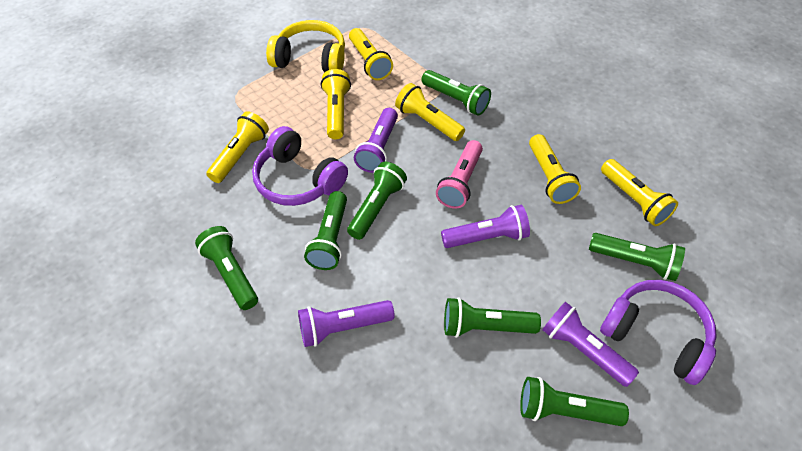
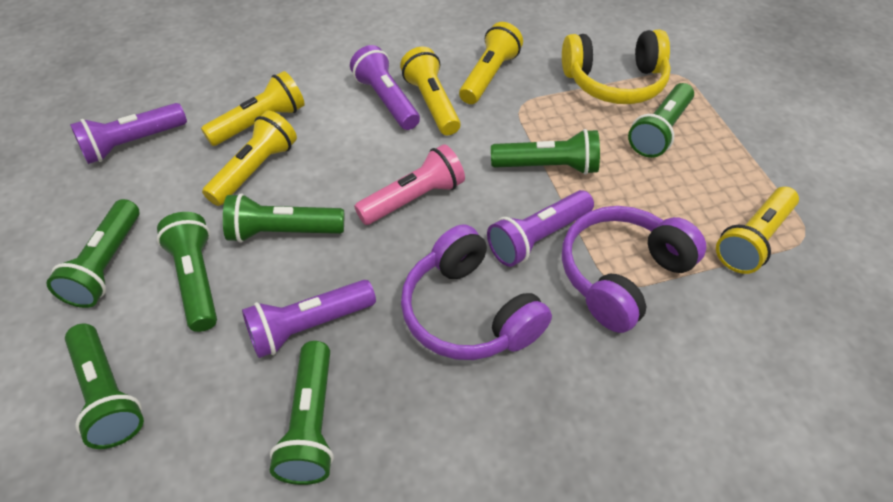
yellow flashlight: 6 -> 5

